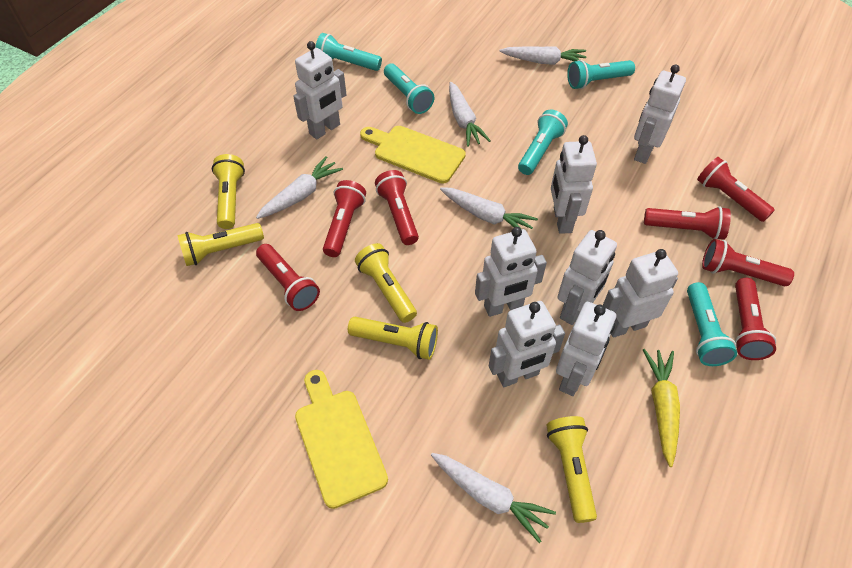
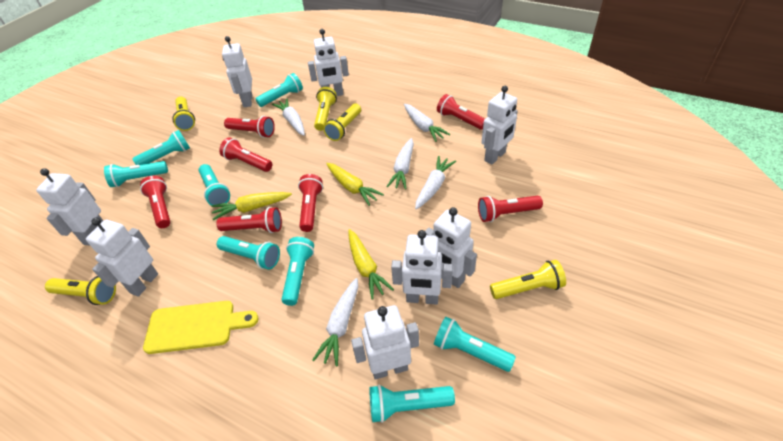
turquoise flashlight: 5 -> 8
yellow carrot: 1 -> 3
yellow cutting board: 2 -> 1

